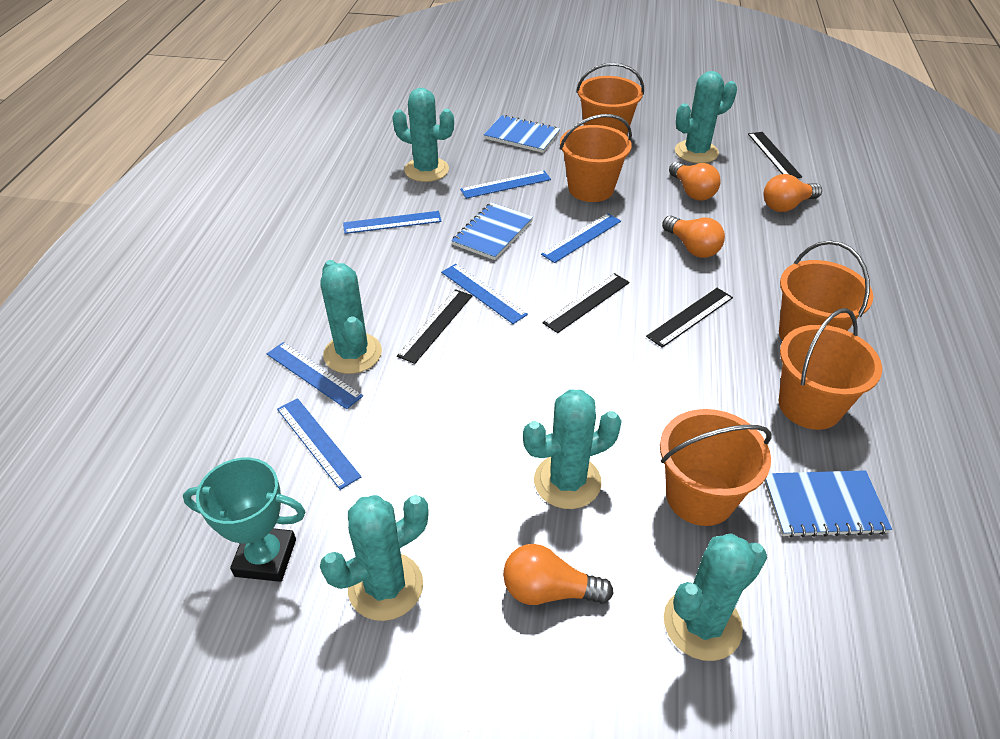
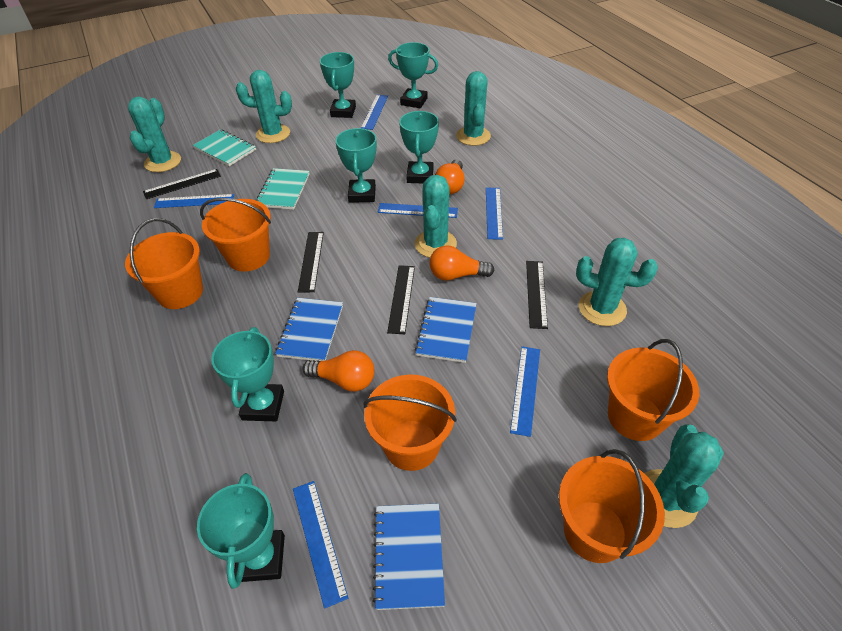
orange light bulb: 4 -> 3
turquoise notebook: 0 -> 2
turquoise trophy: 1 -> 6

